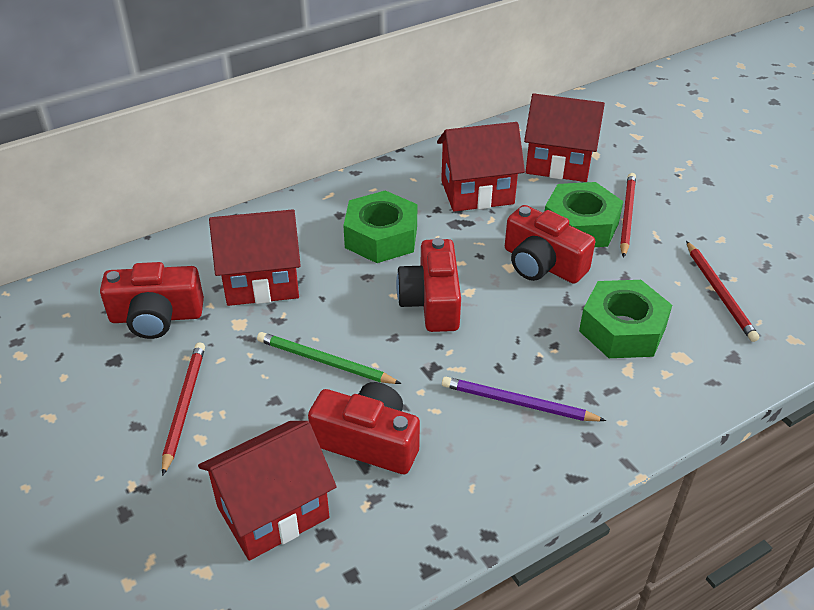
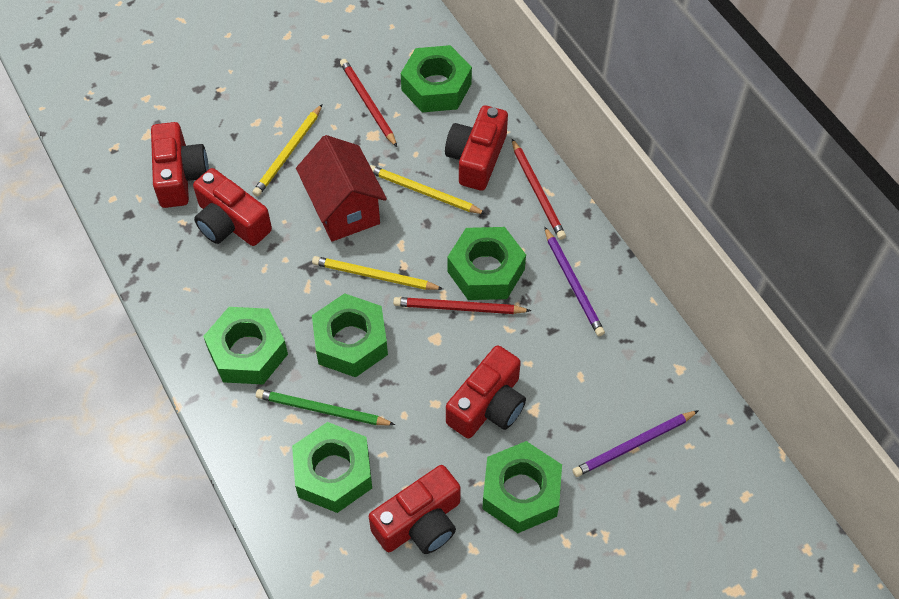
green nut: 3 -> 6
purple pencil: 1 -> 2
red camera: 4 -> 5
red house: 4 -> 1
yellow pencil: 0 -> 3

